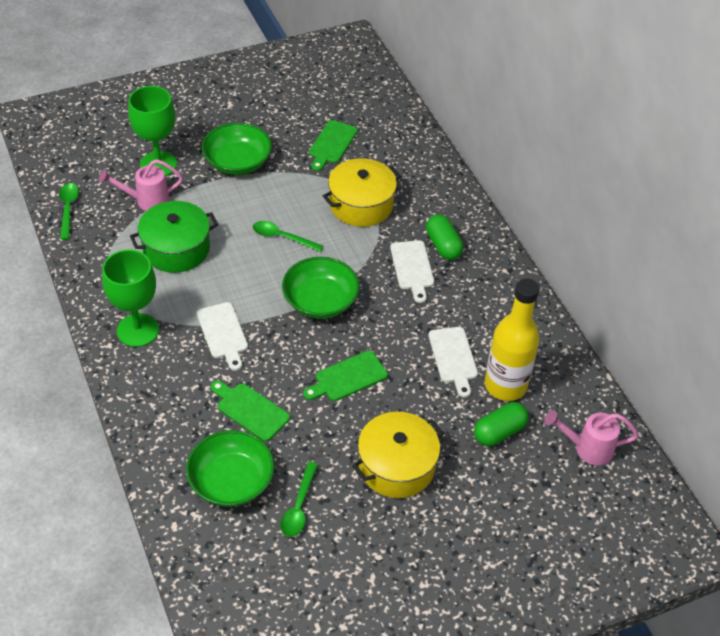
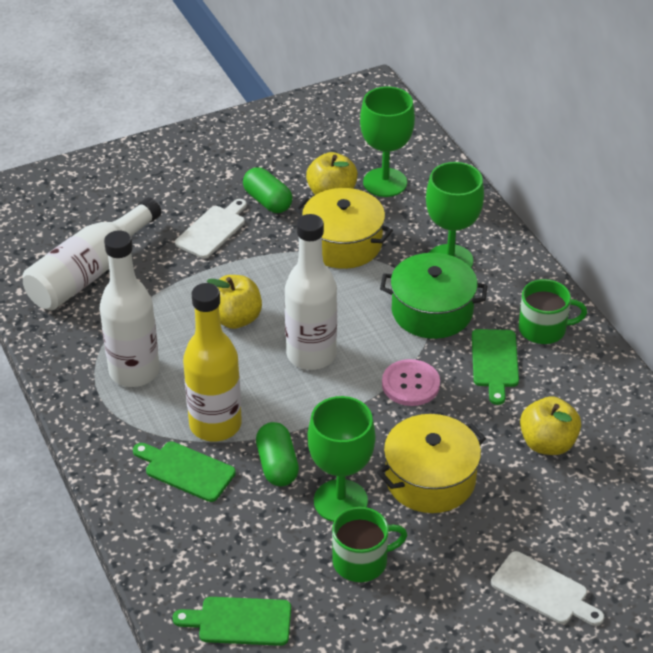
green bowl: 3 -> 0
green goblet: 2 -> 3
green mug: 0 -> 2
green spoon: 3 -> 0
pink button: 0 -> 1
pink watering can: 2 -> 0
white bottle: 0 -> 3
white cutting board: 3 -> 2
yellow apple: 0 -> 3

